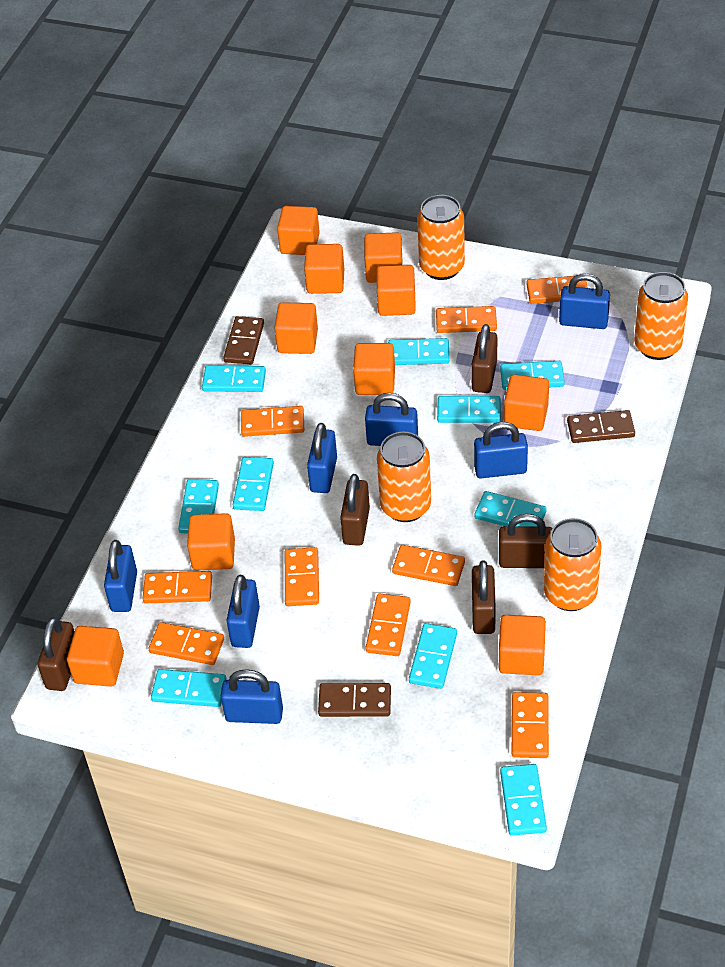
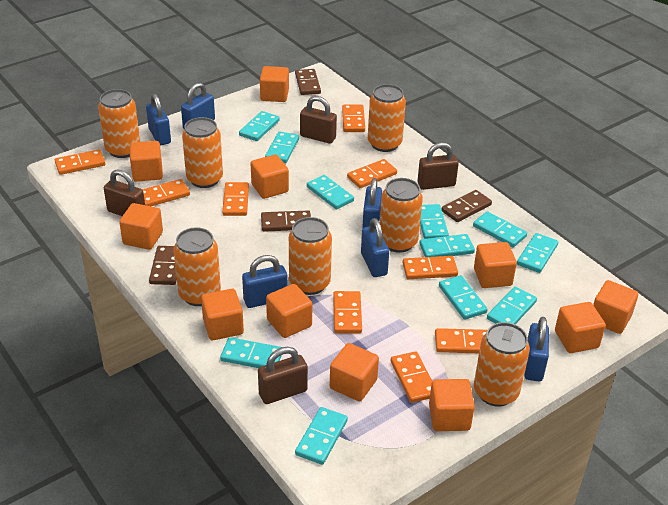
blue padlock: 7 -> 6
brown domino: 3 -> 4
brown padlock: 5 -> 4
orange can: 4 -> 7
orange cube: 10 -> 11
turquoise domino: 10 -> 11

